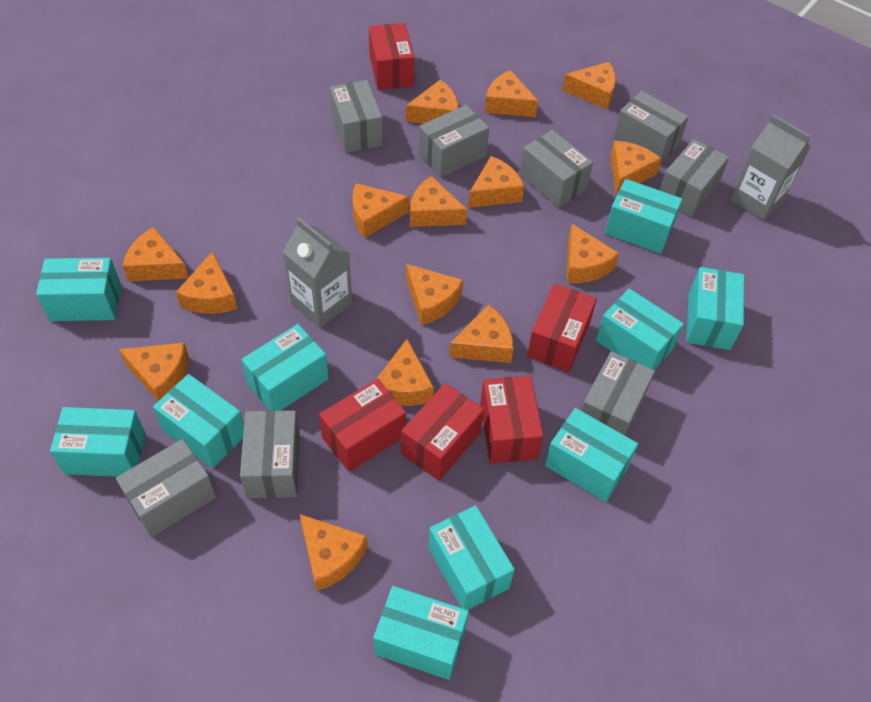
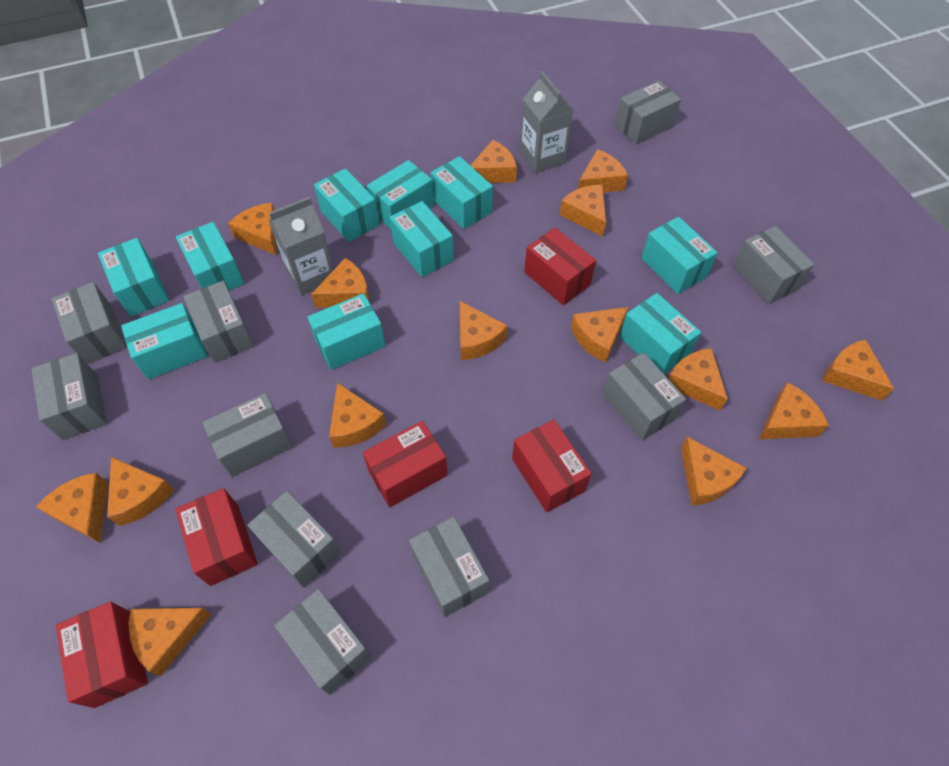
grey box: 8 -> 10

